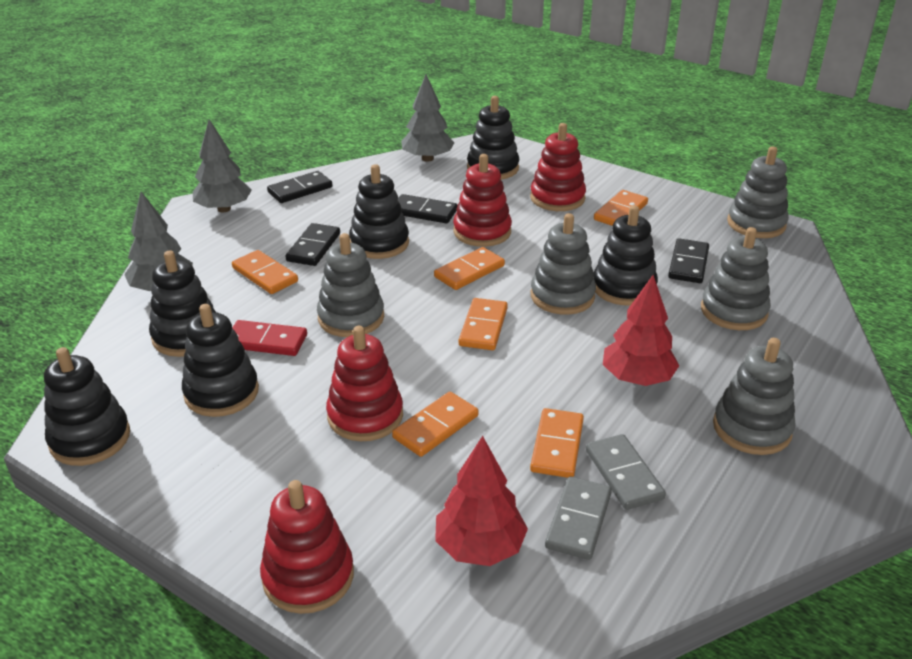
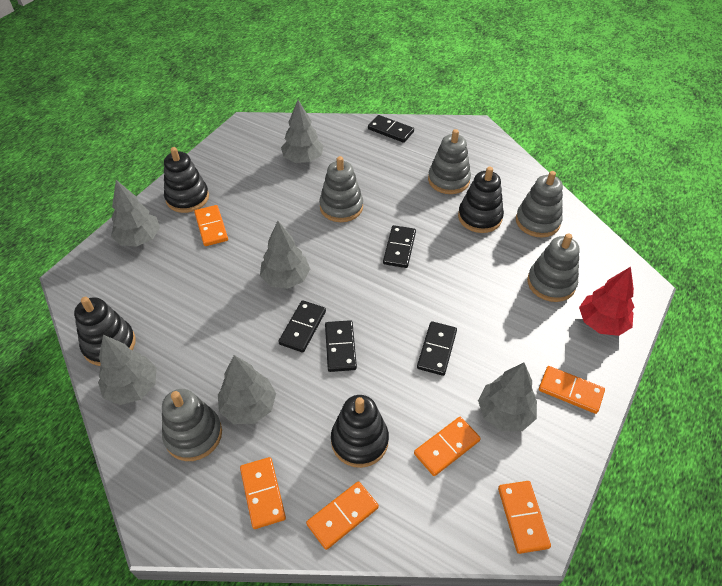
black domino: 4 -> 5
black stacking toy: 6 -> 4
grey domino: 2 -> 0
grey tree: 3 -> 6
red domino: 1 -> 0
red stacking toy: 4 -> 0
red tree: 2 -> 1

